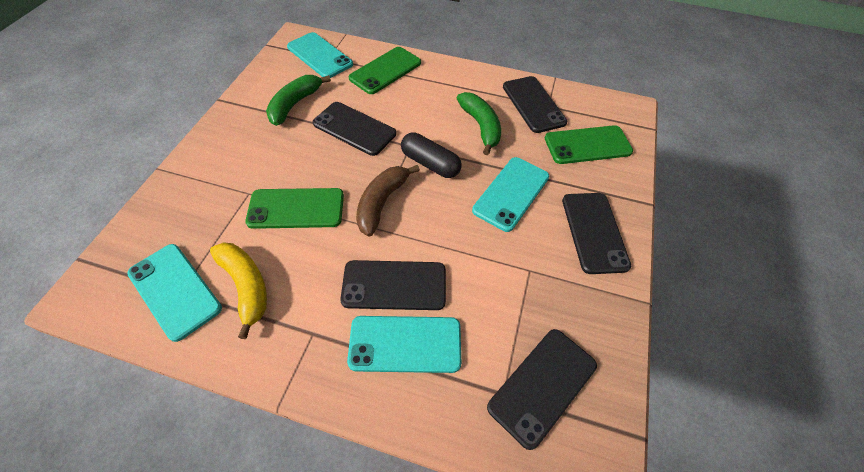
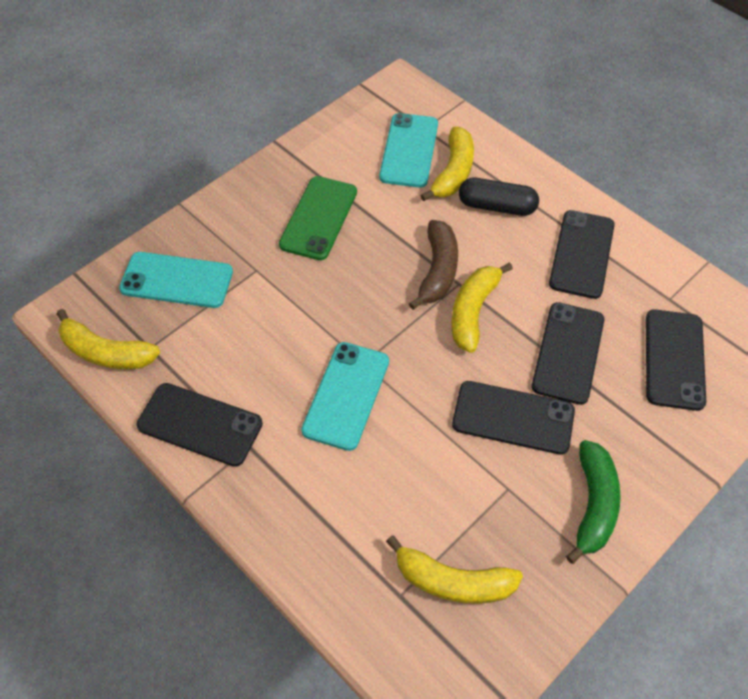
green banana: 2 -> 1
green phone: 3 -> 1
turquoise phone: 4 -> 3
yellow banana: 1 -> 4

